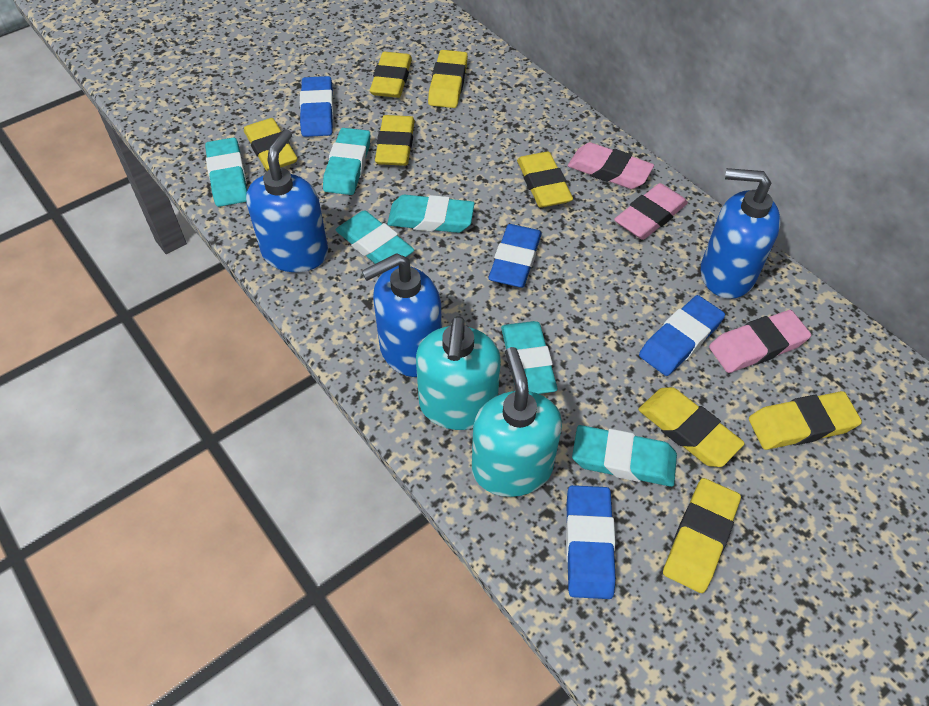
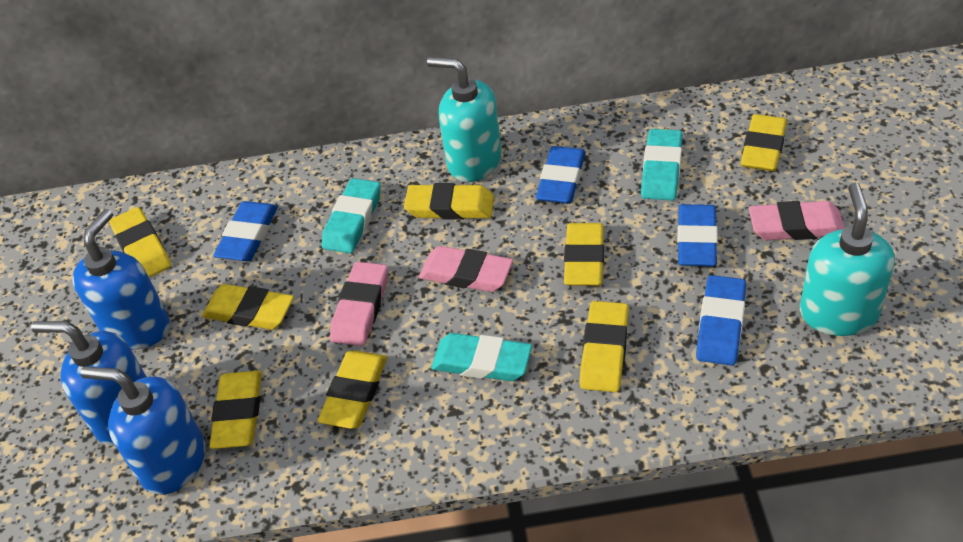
turquoise eraser: 6 -> 3

